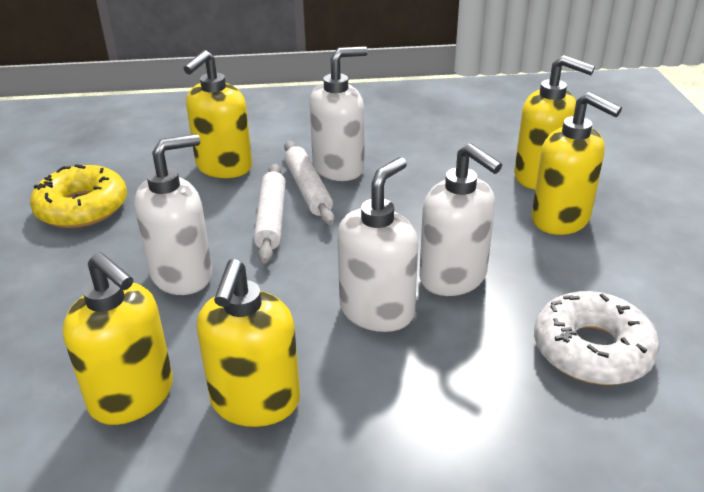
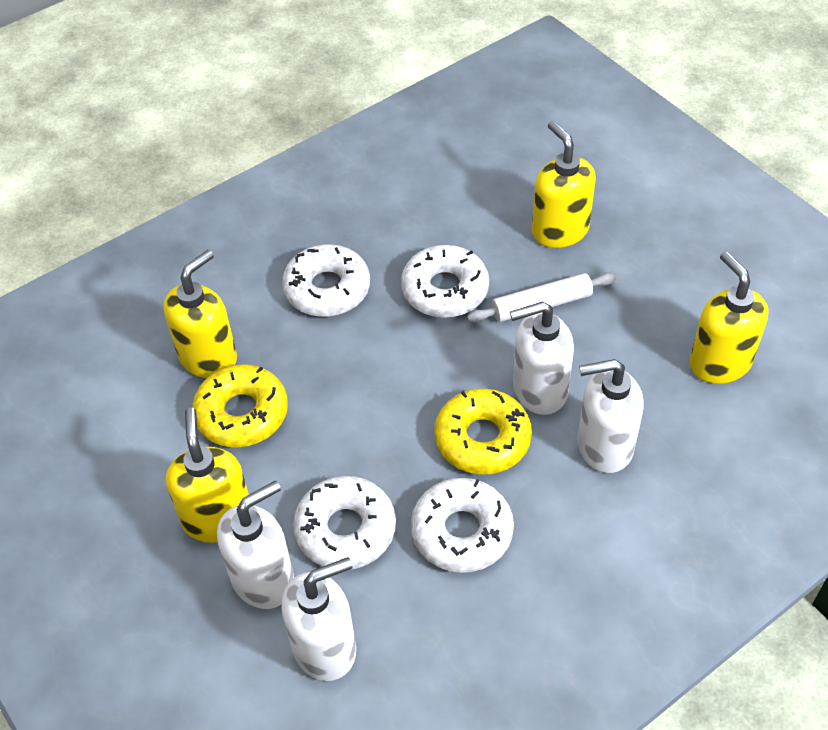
white donut: 1 -> 4
white rolling pin: 2 -> 1
yellow donut: 1 -> 2
yellow soap dispenser: 5 -> 4

